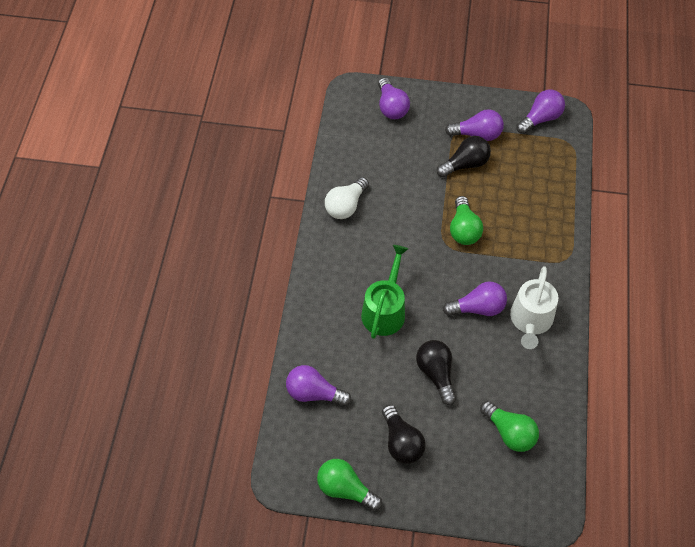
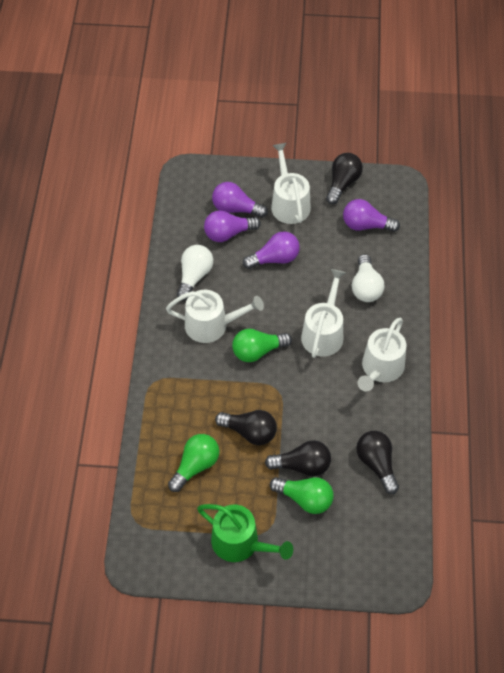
black light bulb: 3 -> 4
purple light bulb: 5 -> 4
white light bulb: 1 -> 2
white watering can: 1 -> 4

